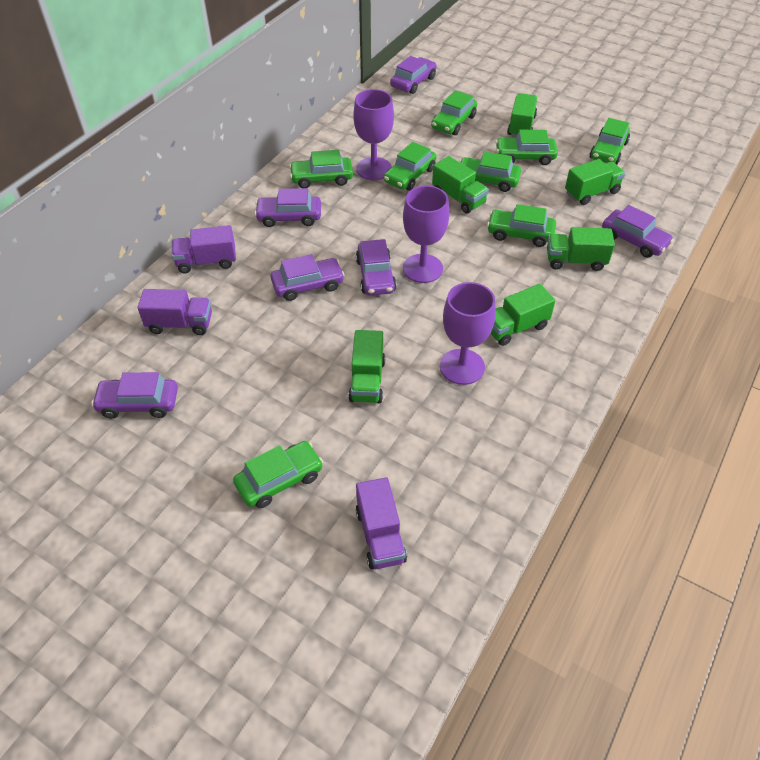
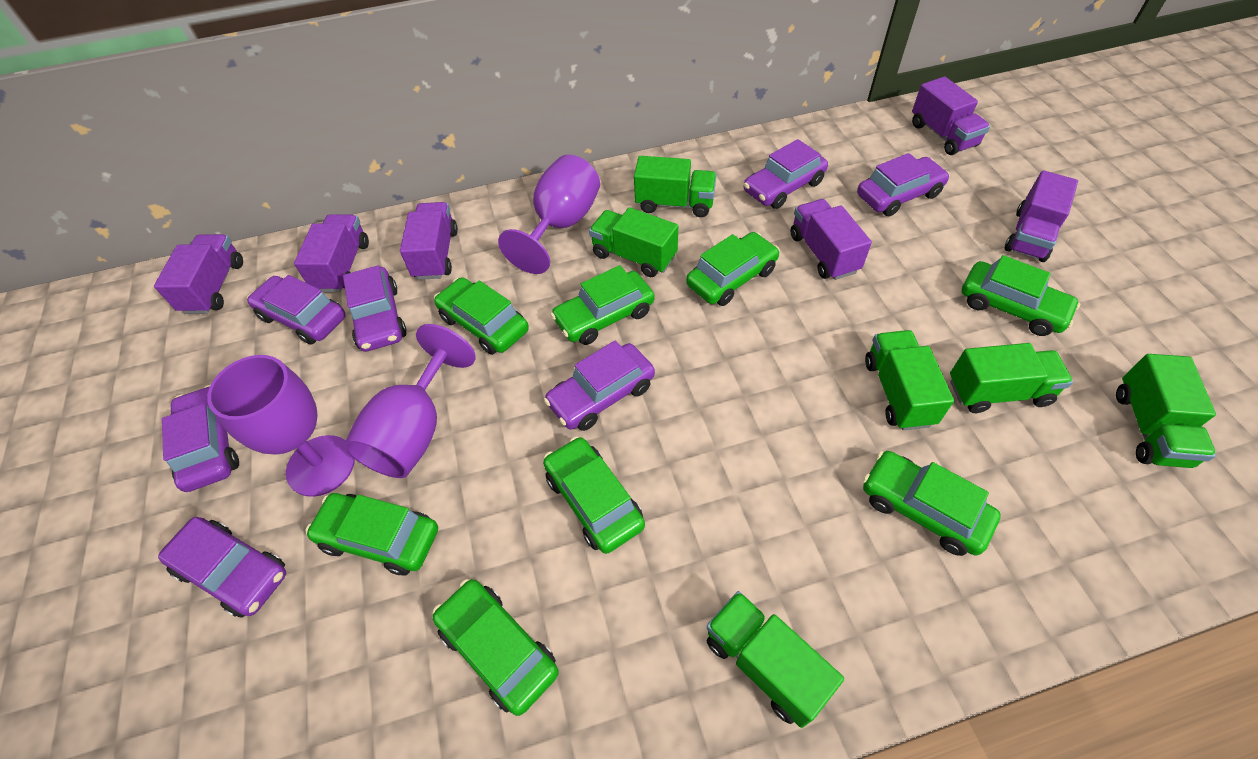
purple car: 6 -> 7
purple truck: 3 -> 6

